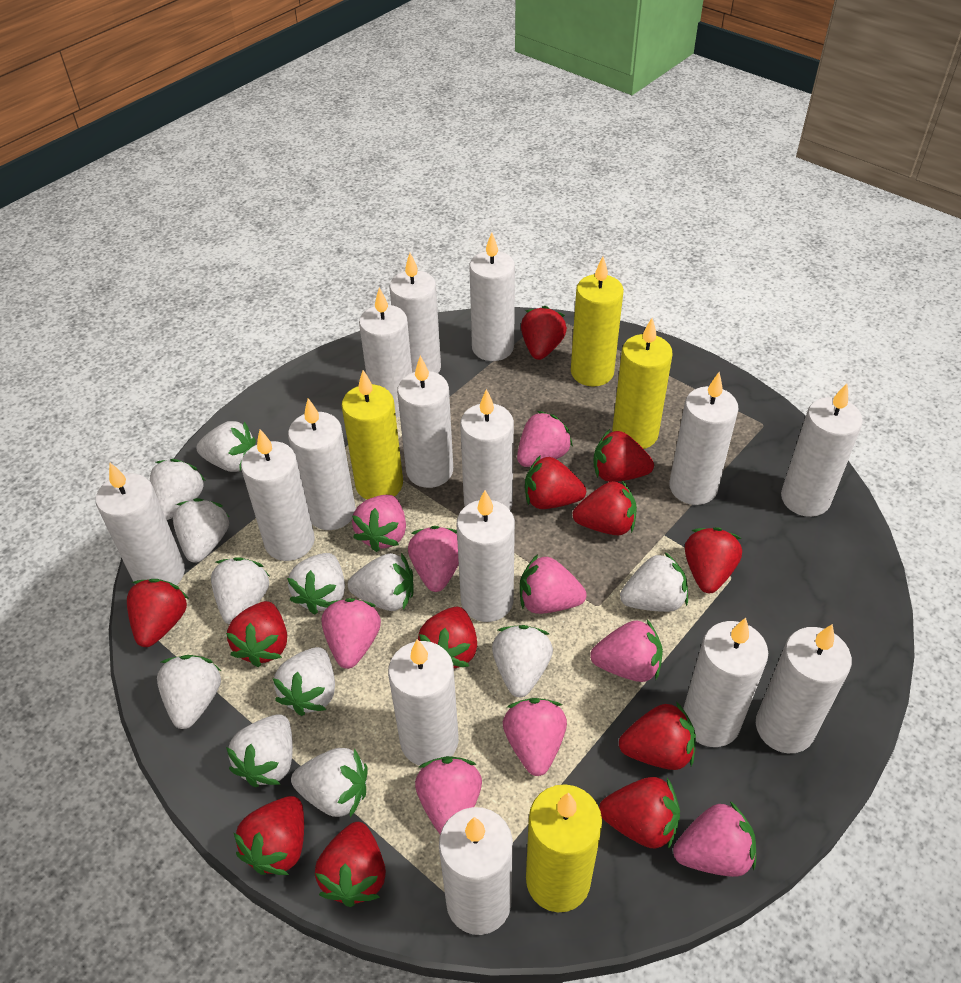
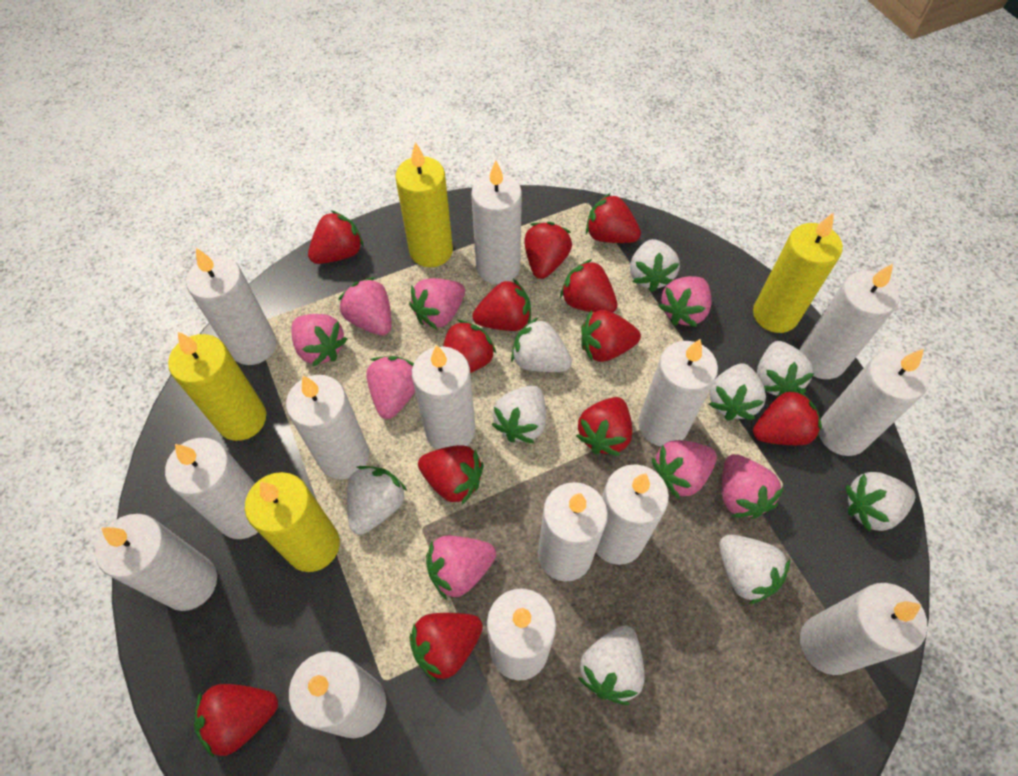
pink strawberry: 9 -> 8
white candle: 15 -> 14
white strawberry: 12 -> 9

